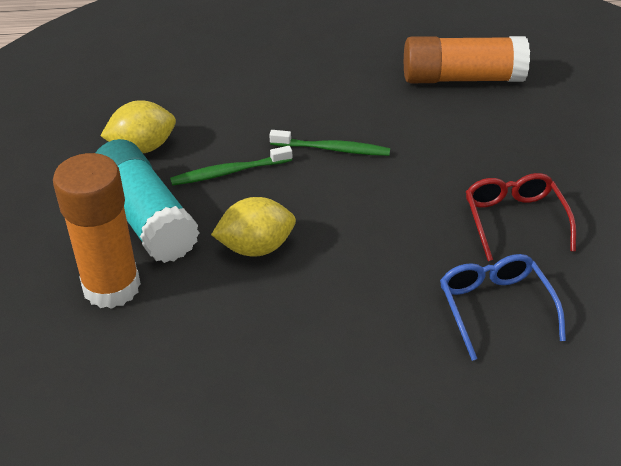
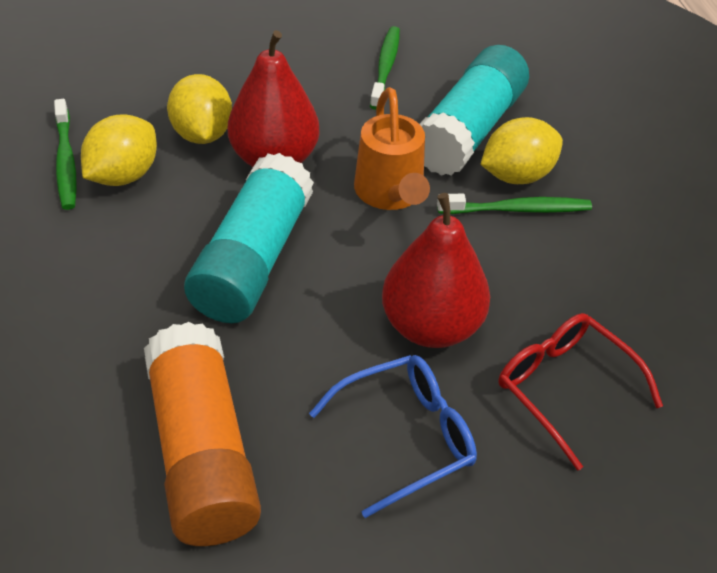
green toothbrush: 2 -> 3
orange glue stick: 2 -> 1
orange watering can: 0 -> 1
red pear: 0 -> 2
turquoise glue stick: 1 -> 2
yellow lemon: 2 -> 3

